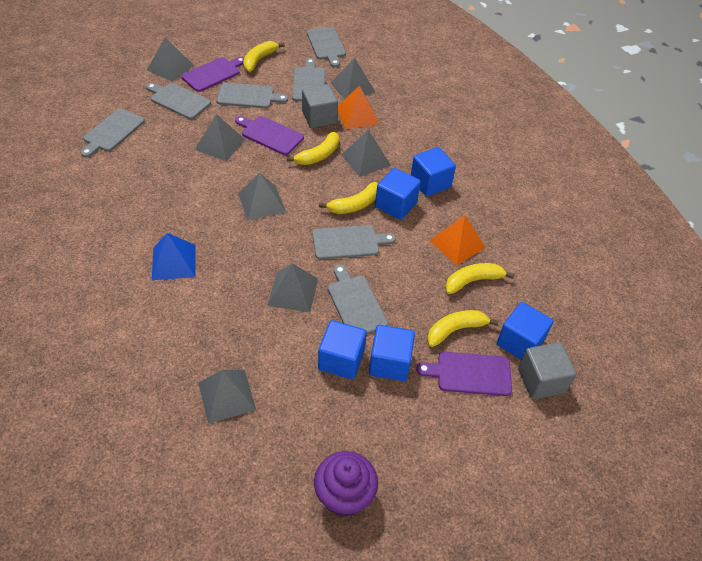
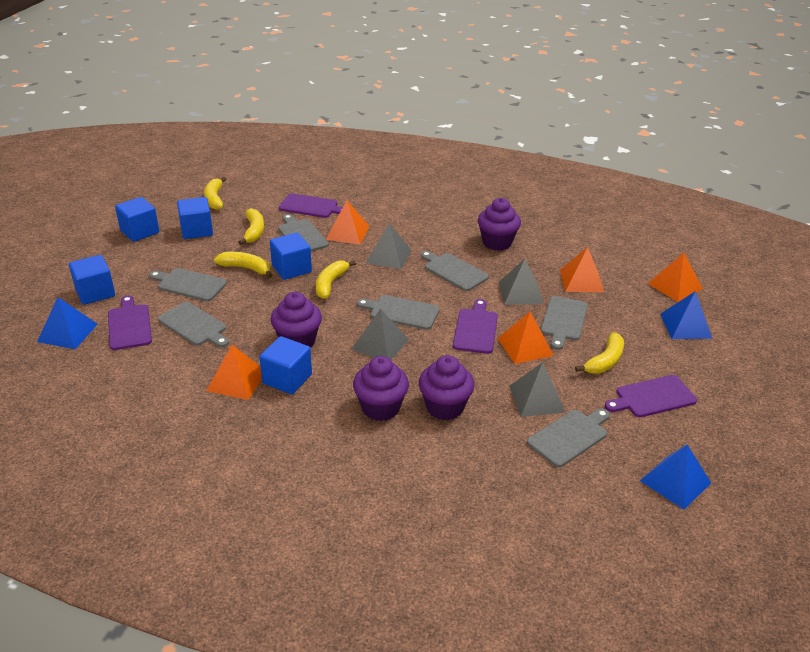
blue pyramid: 1 -> 3
grey cube: 2 -> 0
grey pyramid: 7 -> 4
orange pyramid: 2 -> 5
purple cupcake: 1 -> 4
purple cutting board: 3 -> 4

